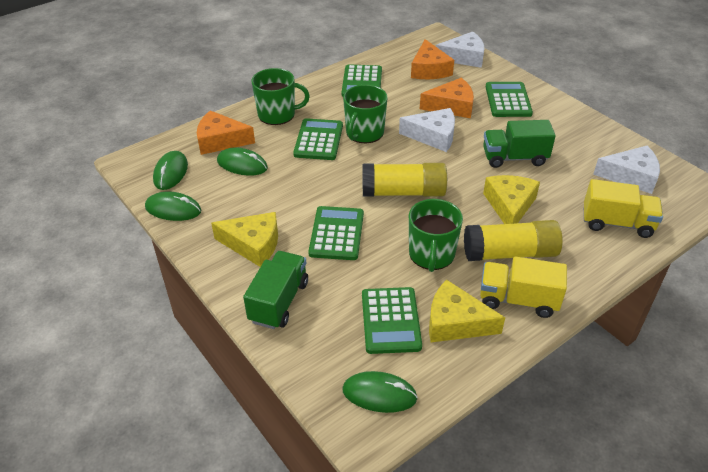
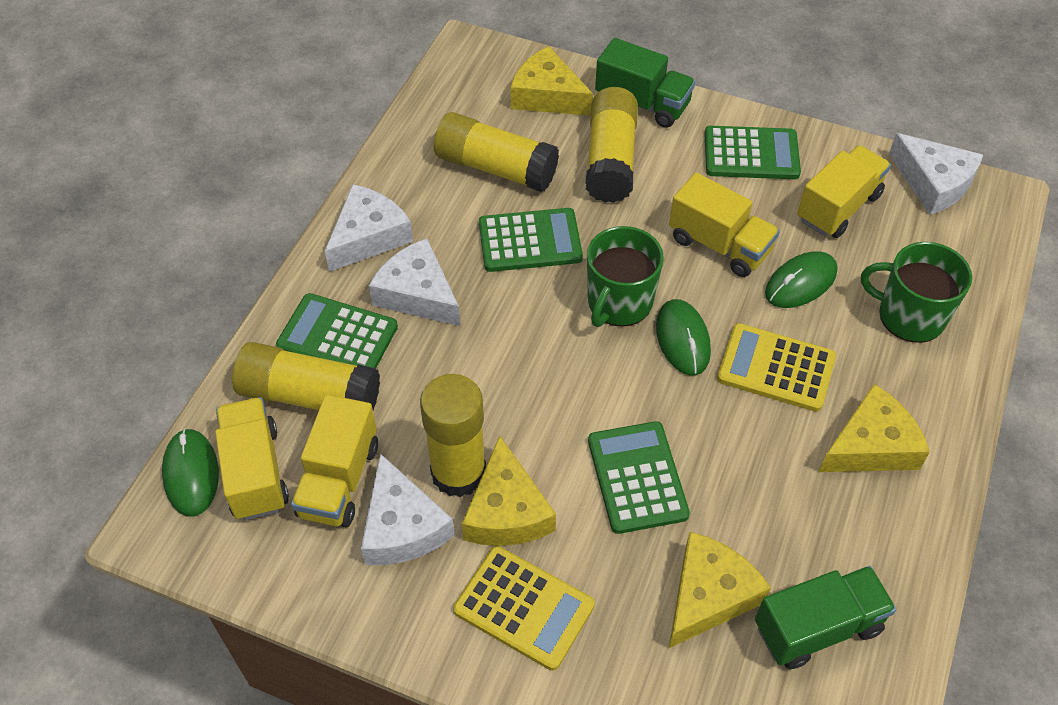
green calculator: 5 -> 4
green mouse: 4 -> 3
green mug: 3 -> 2
orange cheese: 3 -> 0
white cheese: 3 -> 4
yellow calculator: 0 -> 2
yellow cheese: 3 -> 4
yellow glue stick: 2 -> 4
yellow truck: 2 -> 4

